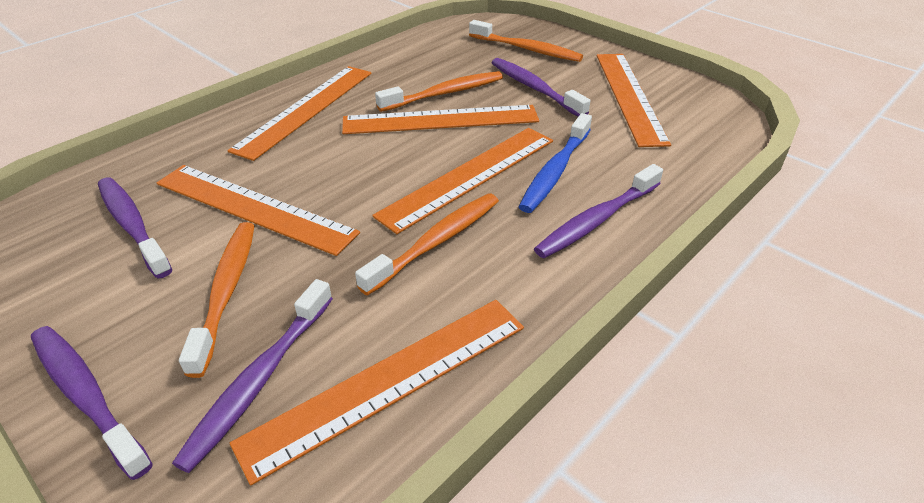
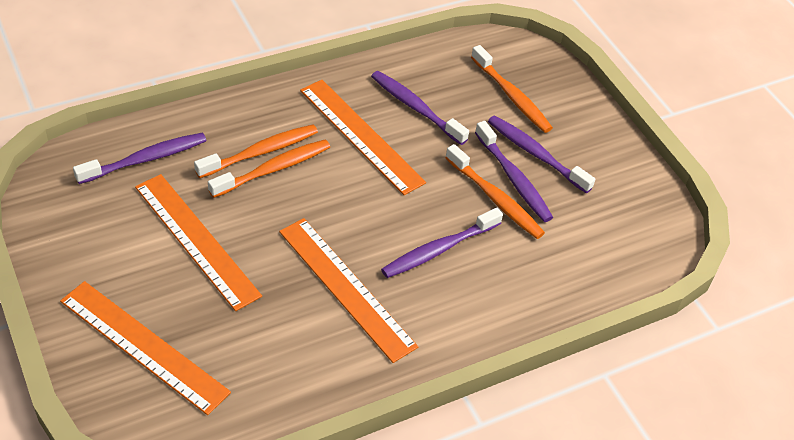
blue toothbrush: 1 -> 0
orange ruler: 6 -> 4

